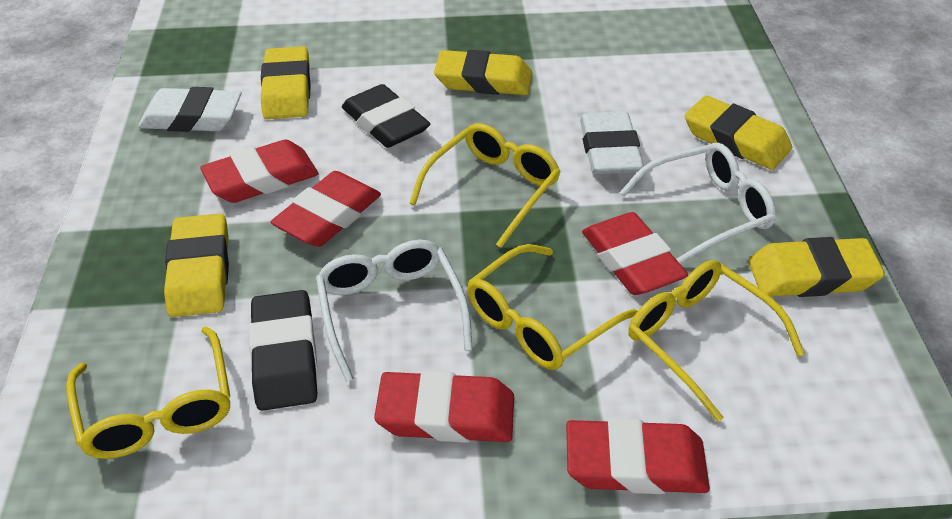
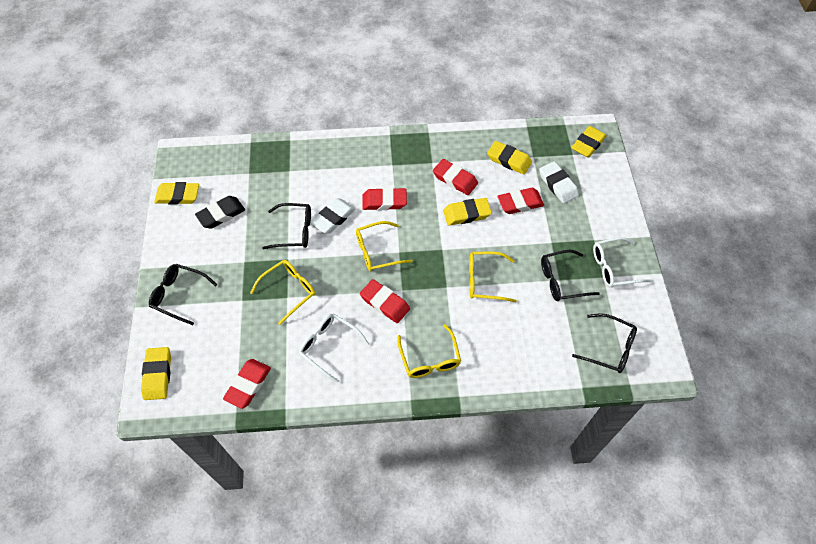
black eraser: 2 -> 1
black glasses: 0 -> 4

